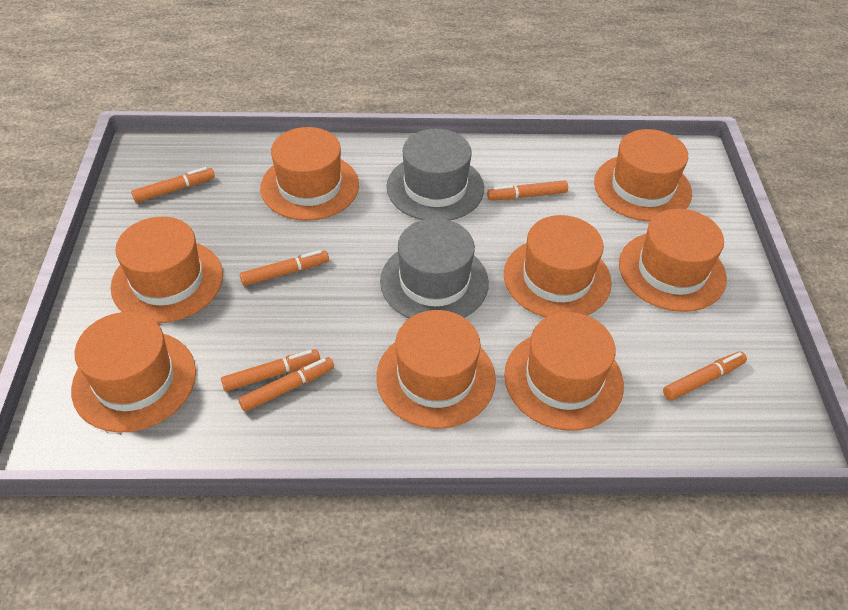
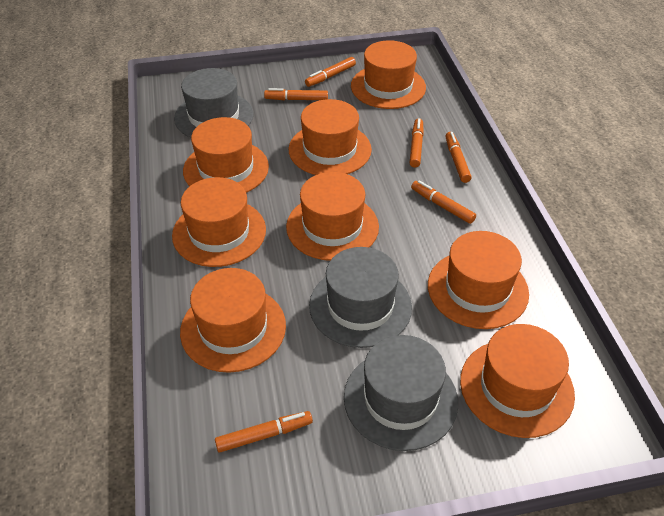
grey hat: 2 -> 3

